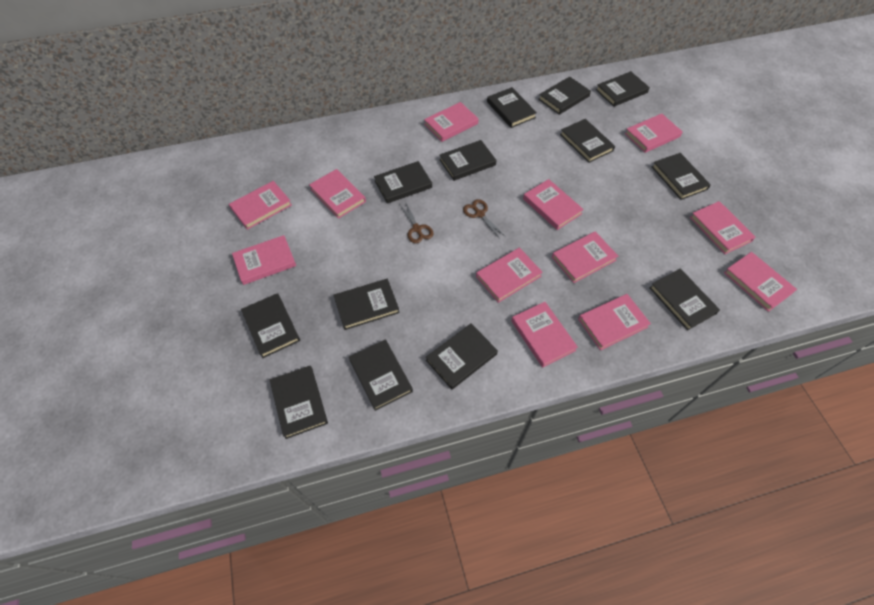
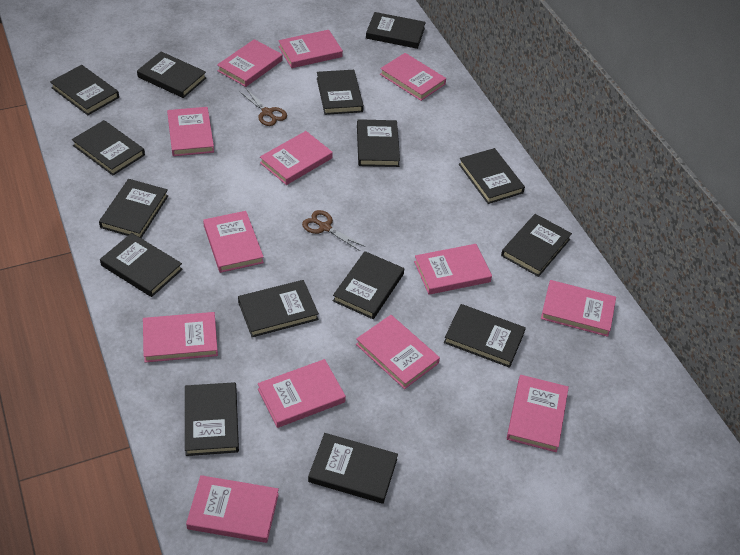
black book: 13 -> 15
pink book: 12 -> 13

